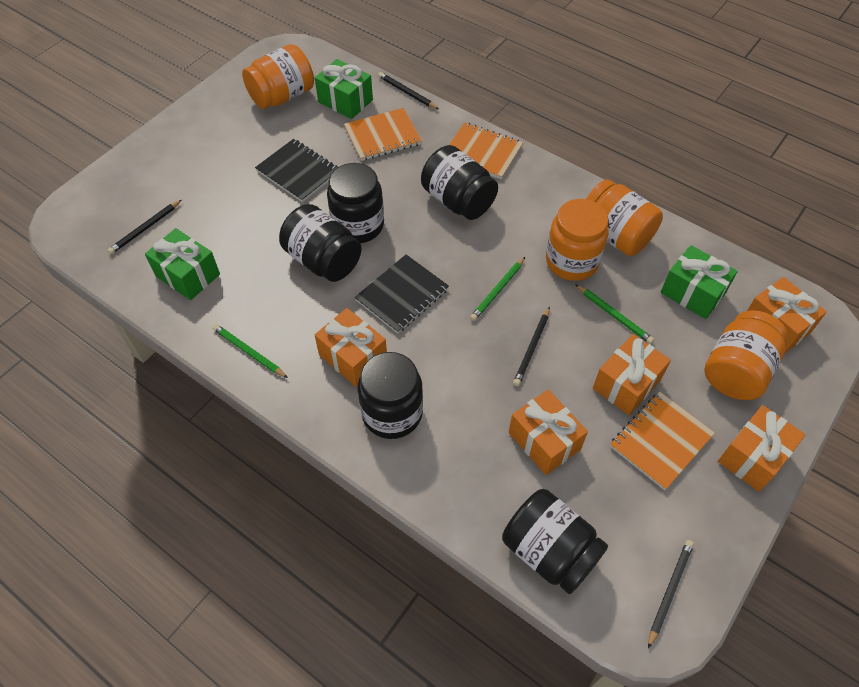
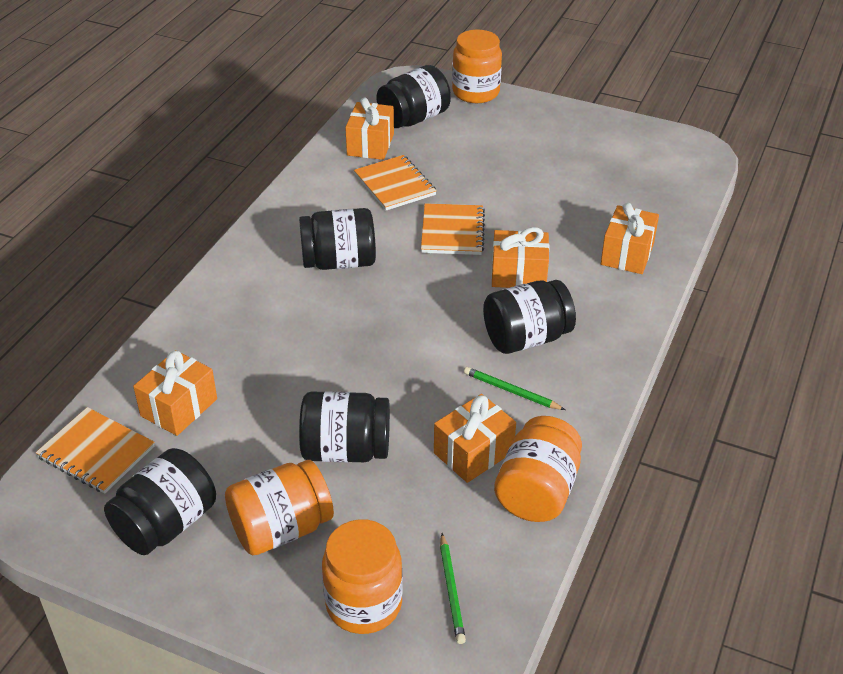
black notebook: 2 -> 0
black pencil: 4 -> 0
green gift: 3 -> 0
green pencil: 3 -> 2

